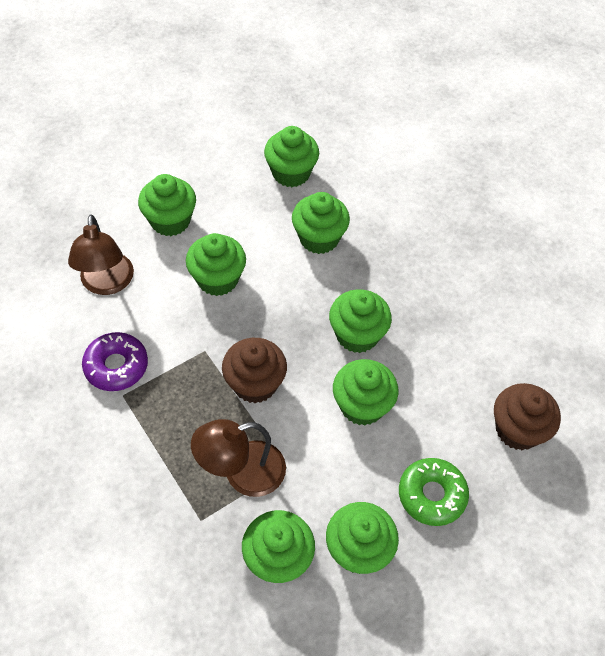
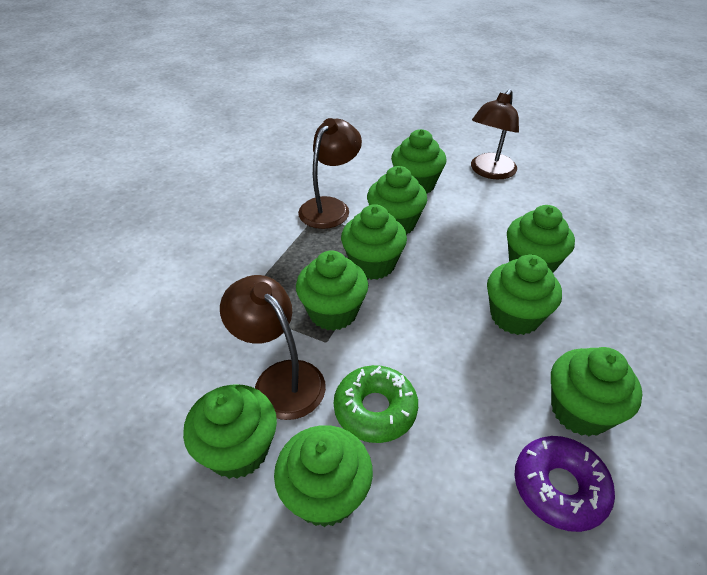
brown cupcake: 2 -> 0
brown lamp: 2 -> 3
green cupcake: 8 -> 9

